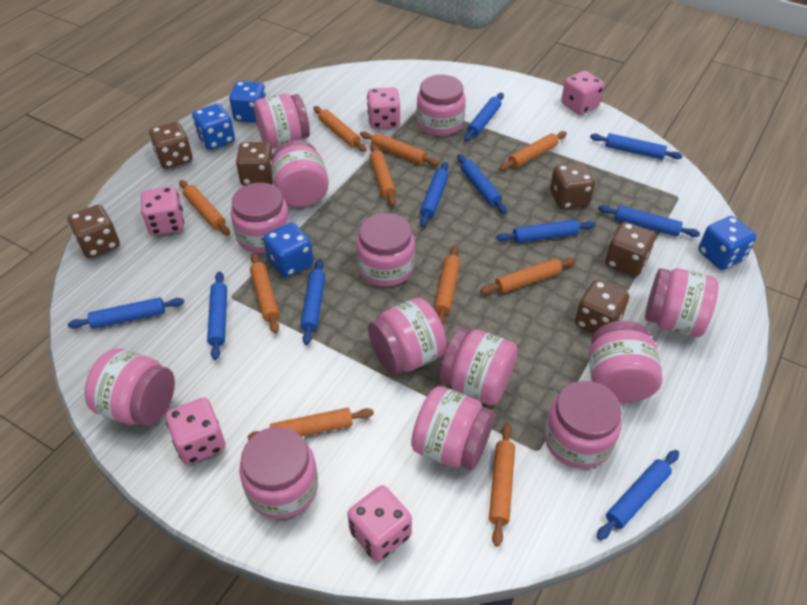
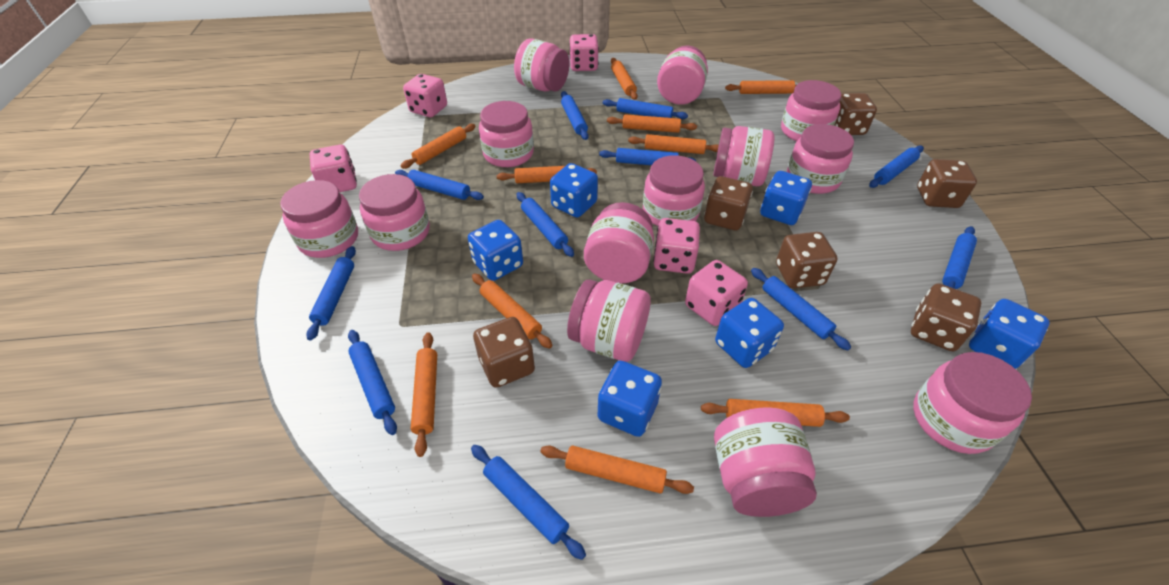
blue dice: 4 -> 6
blue rolling pin: 10 -> 11

